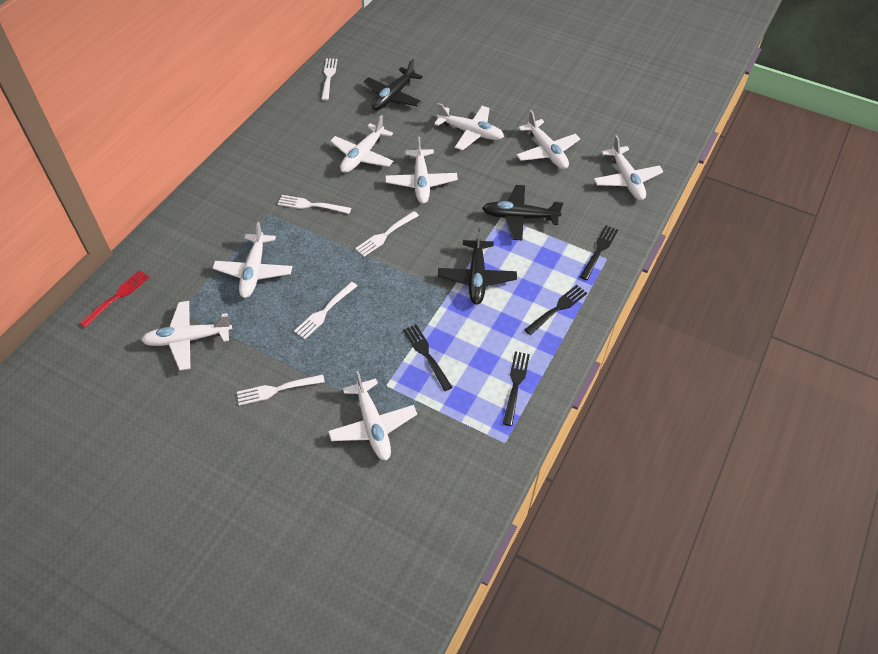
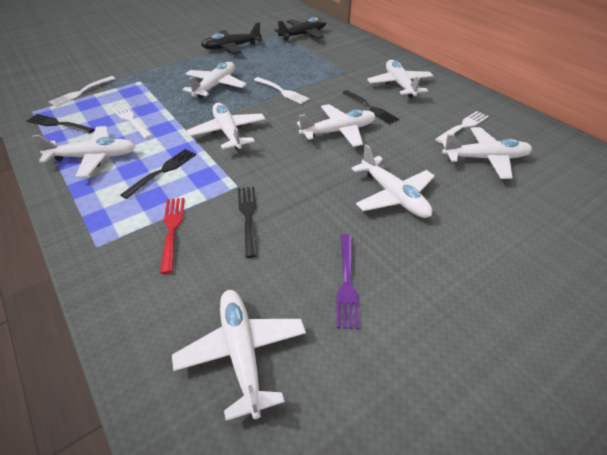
black plane: 3 -> 2
purple fork: 0 -> 1
white fork: 5 -> 4

